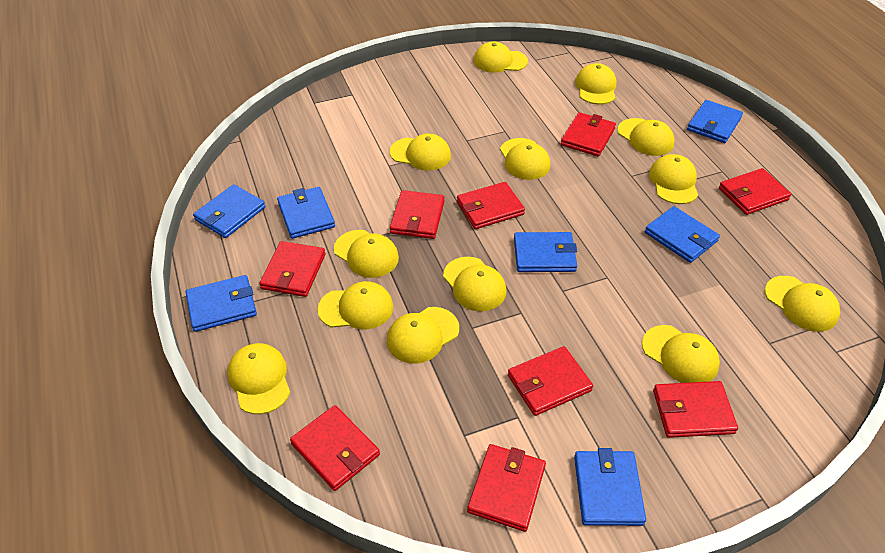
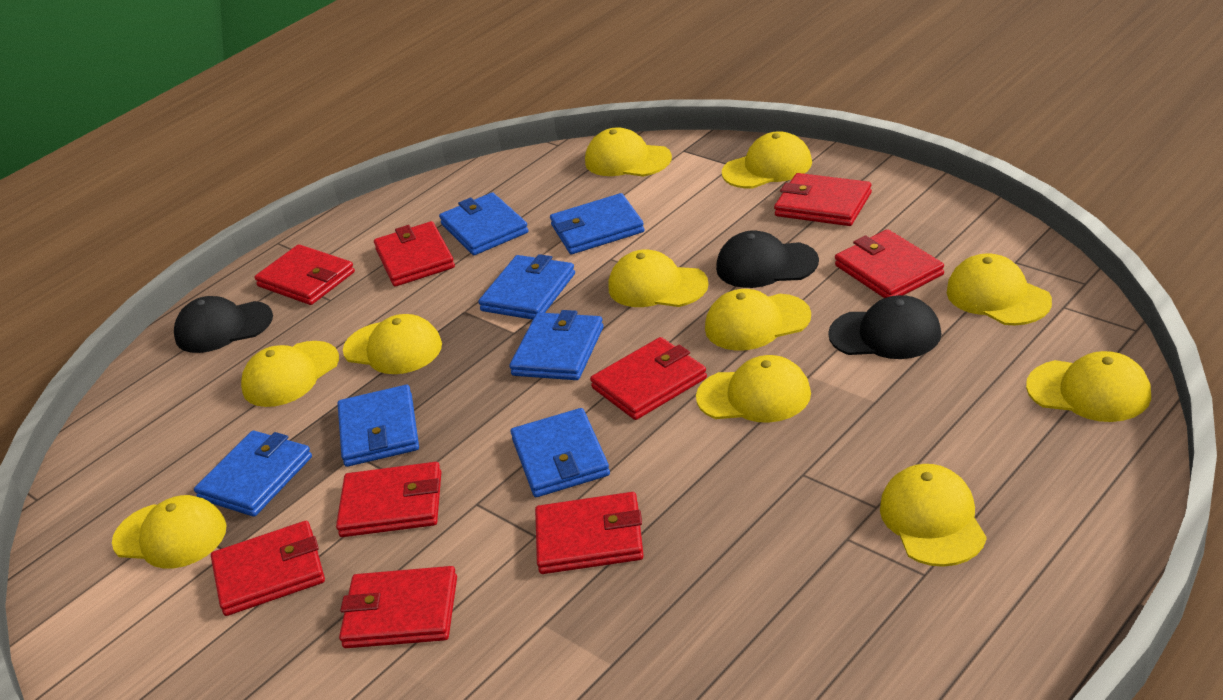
black cap: 0 -> 3
yellow cap: 13 -> 11

